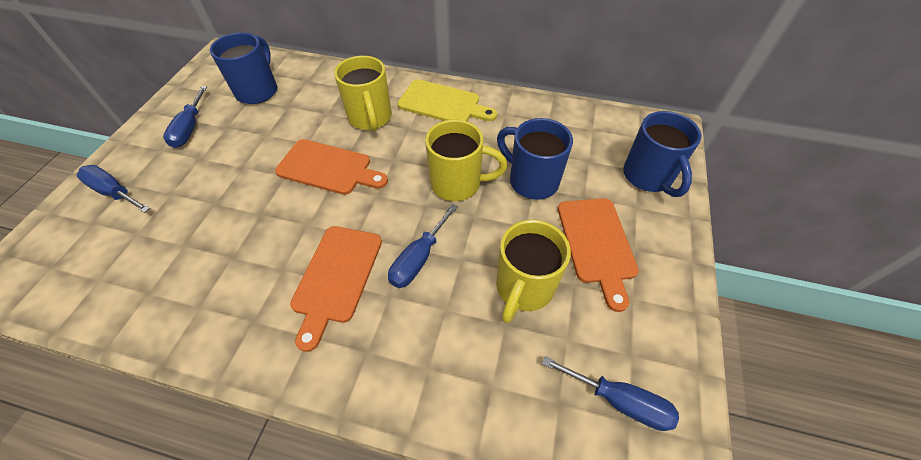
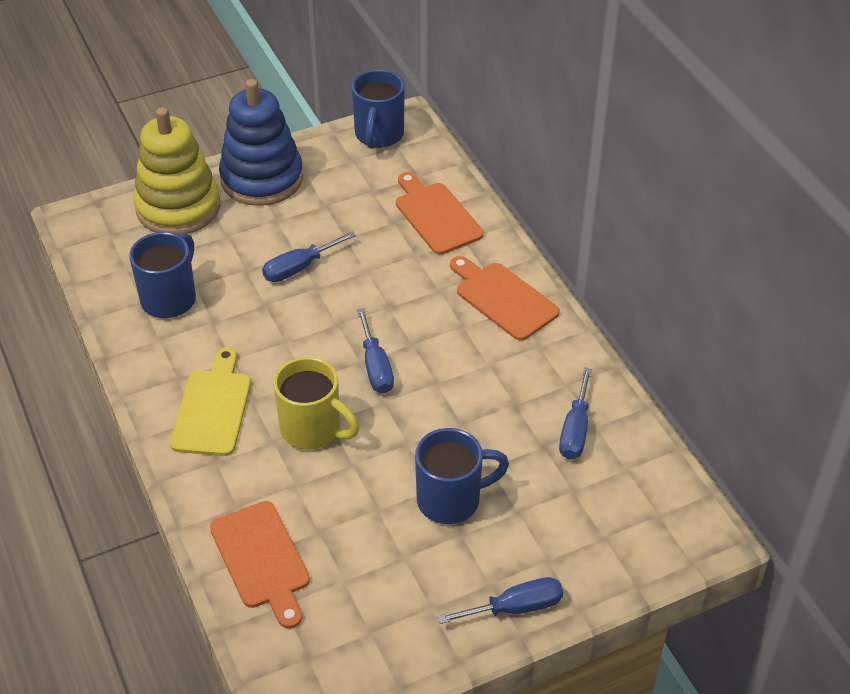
blue stacking toy: 0 -> 1
yellow mug: 3 -> 1
yellow stacking toy: 0 -> 1

